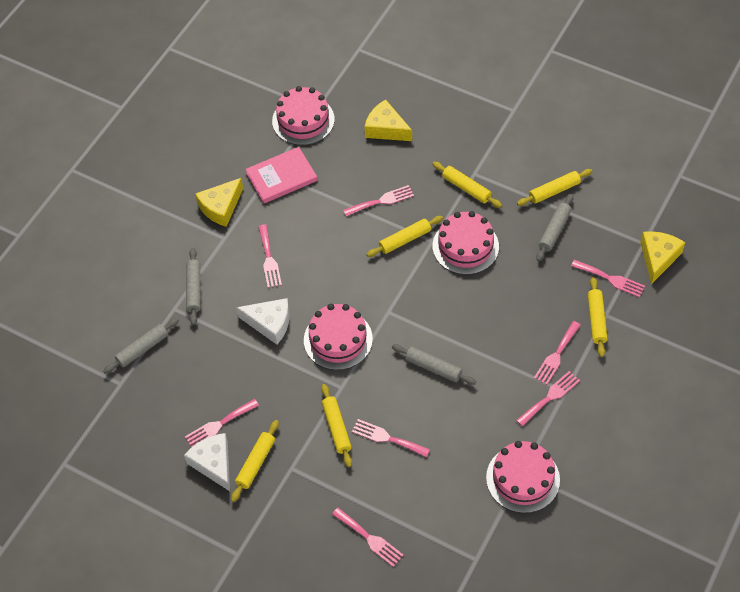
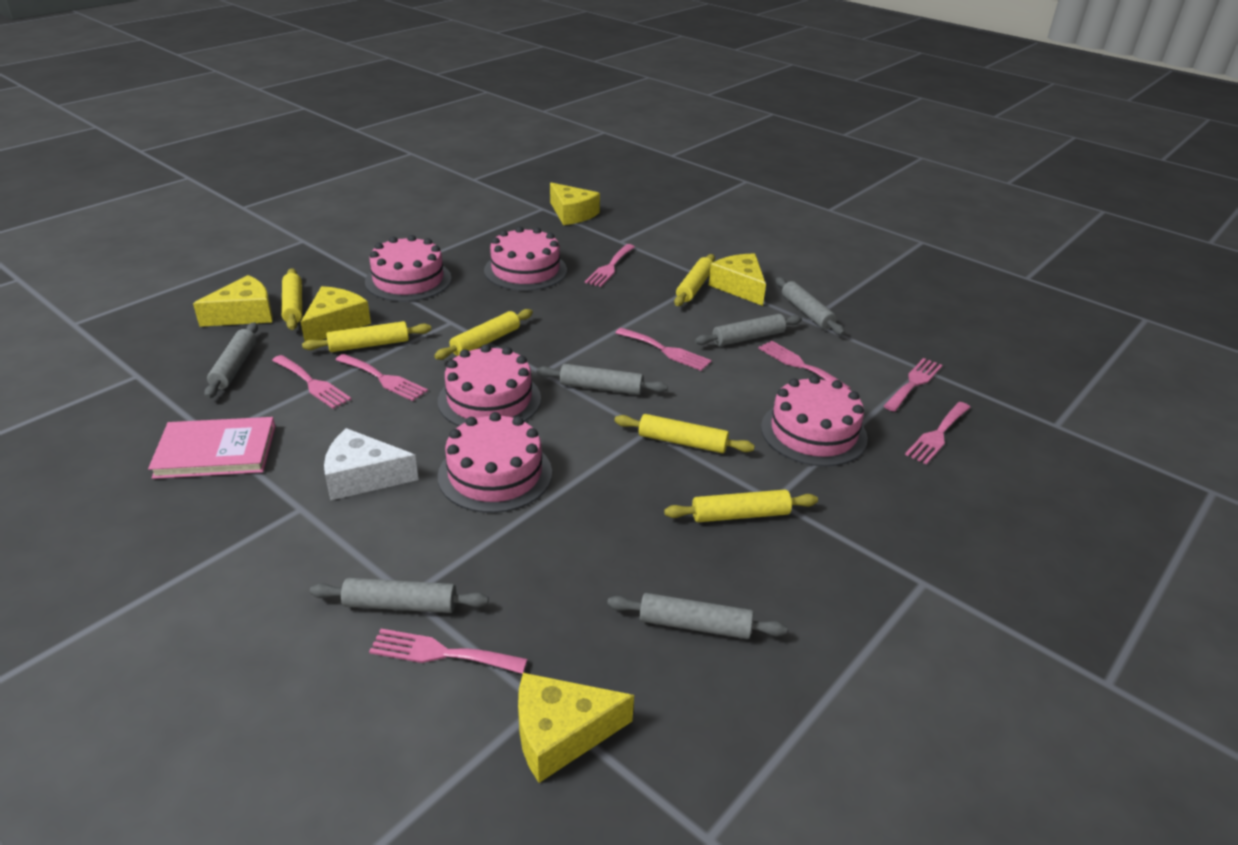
grey rolling pin: 4 -> 6
pink cake: 4 -> 5
white cheese: 2 -> 1
yellow cheese: 3 -> 5

